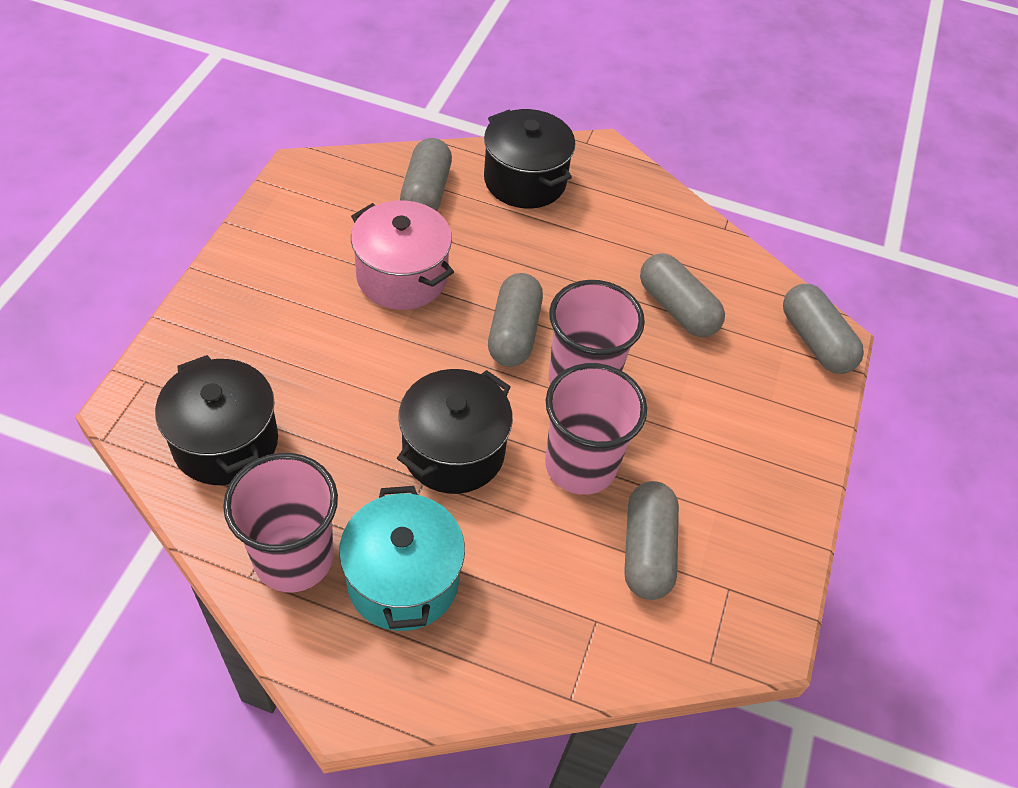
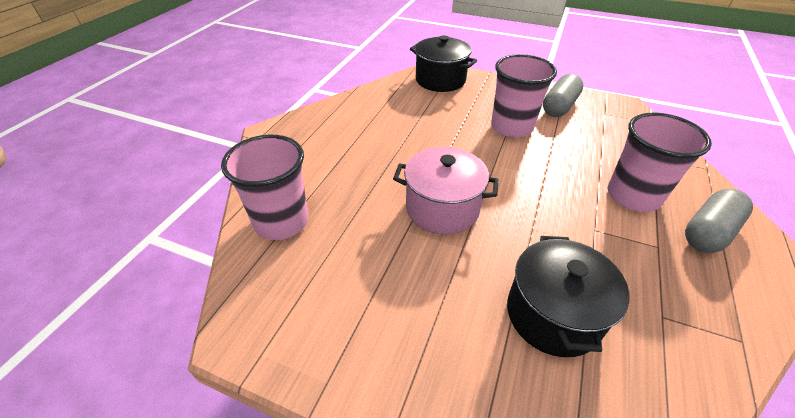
black pot: 3 -> 2
grey capsule: 5 -> 2
turquoise pot: 1 -> 0

